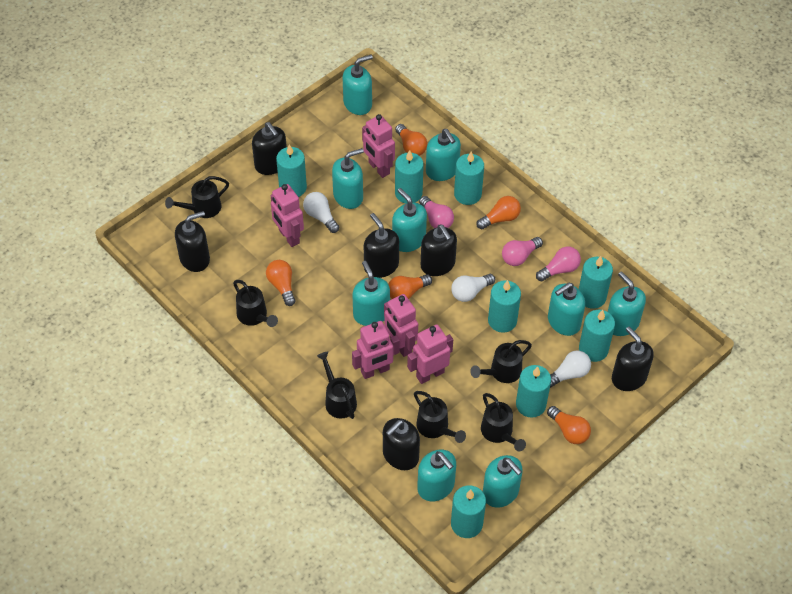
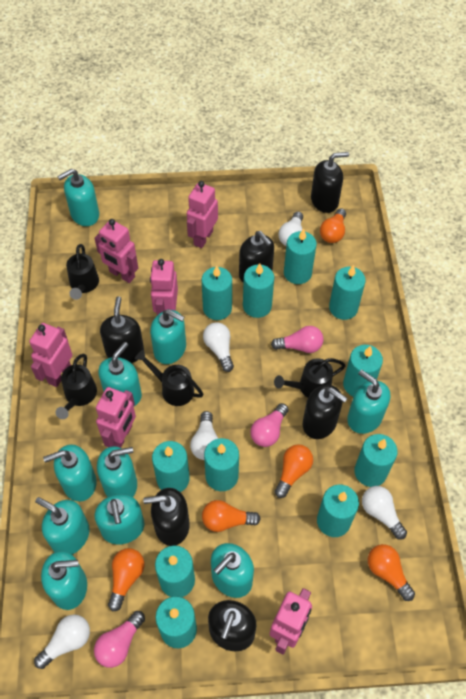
black watering can: 6 -> 4
pink robot: 5 -> 6
turquoise candle: 8 -> 11
turquoise soap dispenser: 9 -> 10
white light bulb: 3 -> 5

